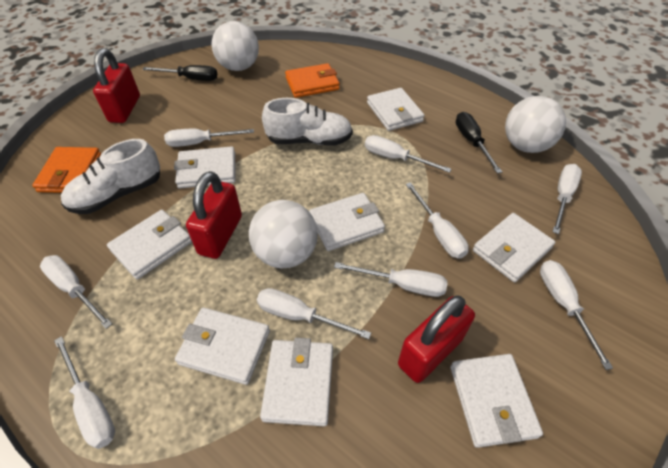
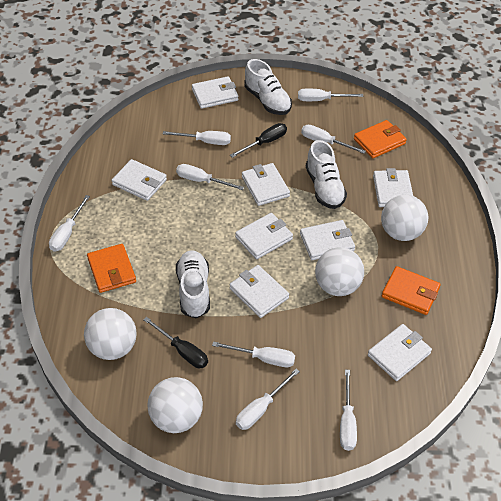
orange wallet: 2 -> 3
red padlock: 3 -> 0
white ball: 3 -> 4
white screwdriver: 9 -> 8
white shoe: 2 -> 3

